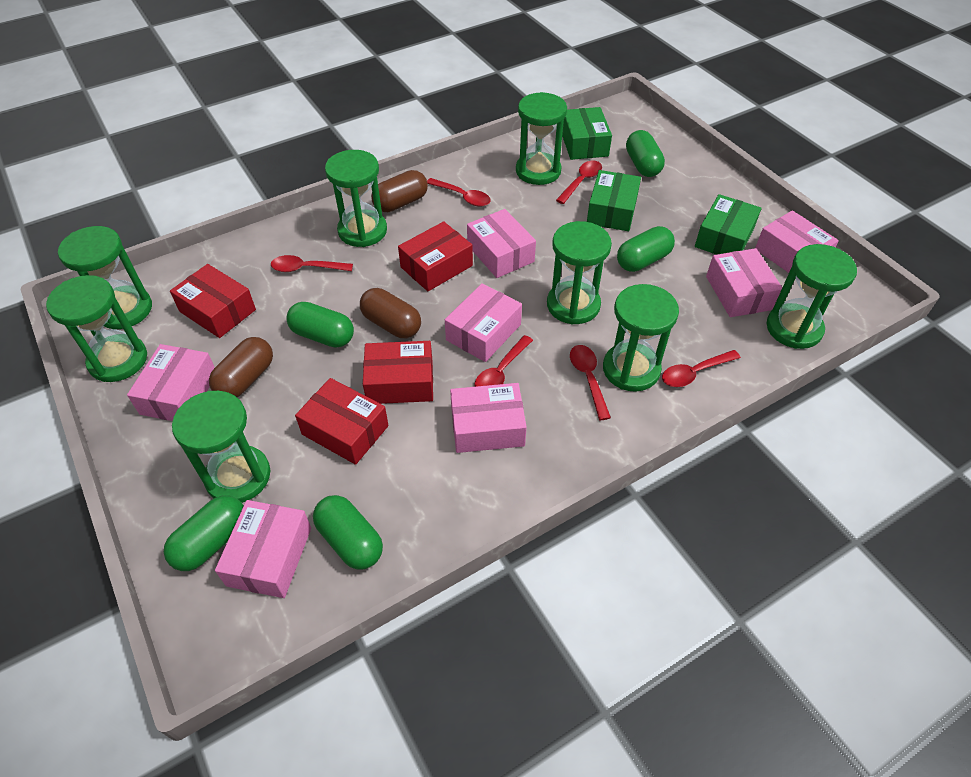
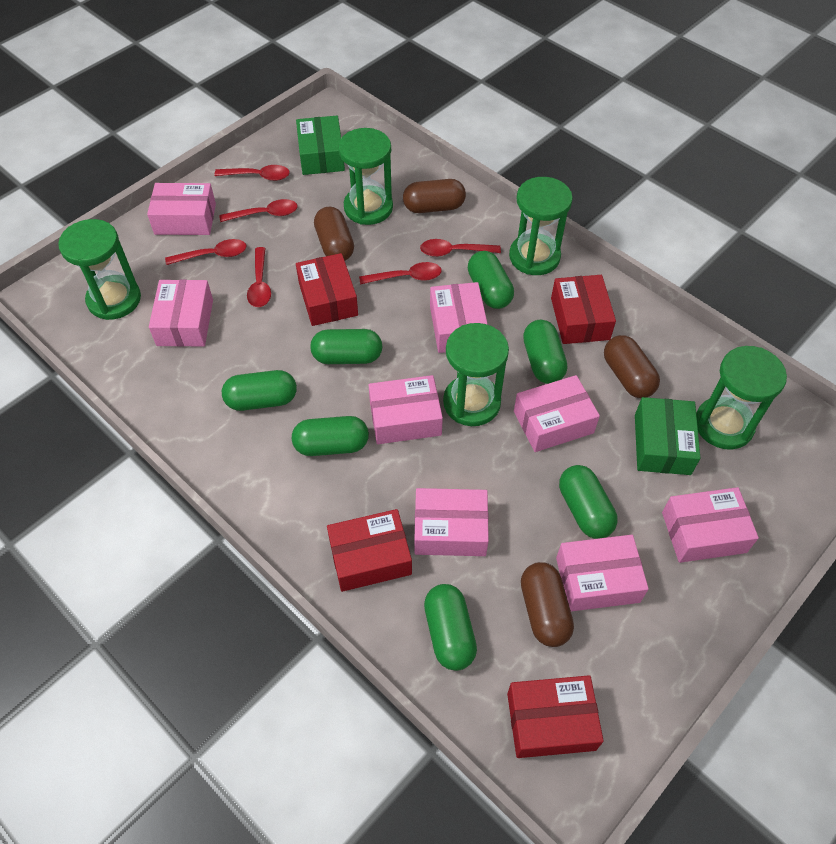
brown capsule: 3 -> 4
green box: 3 -> 2
green capsule: 5 -> 7
green hourglass: 8 -> 5
pink box: 7 -> 8

